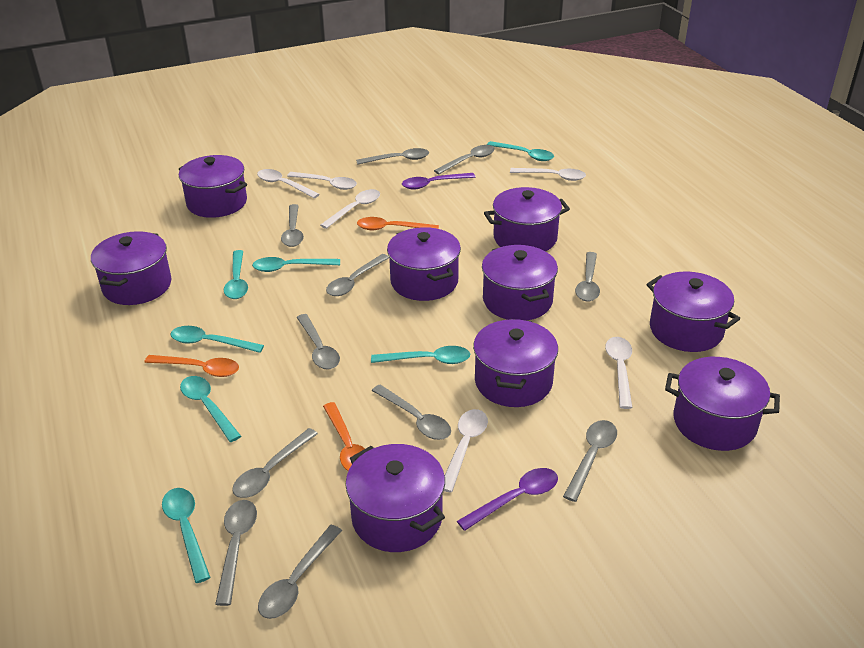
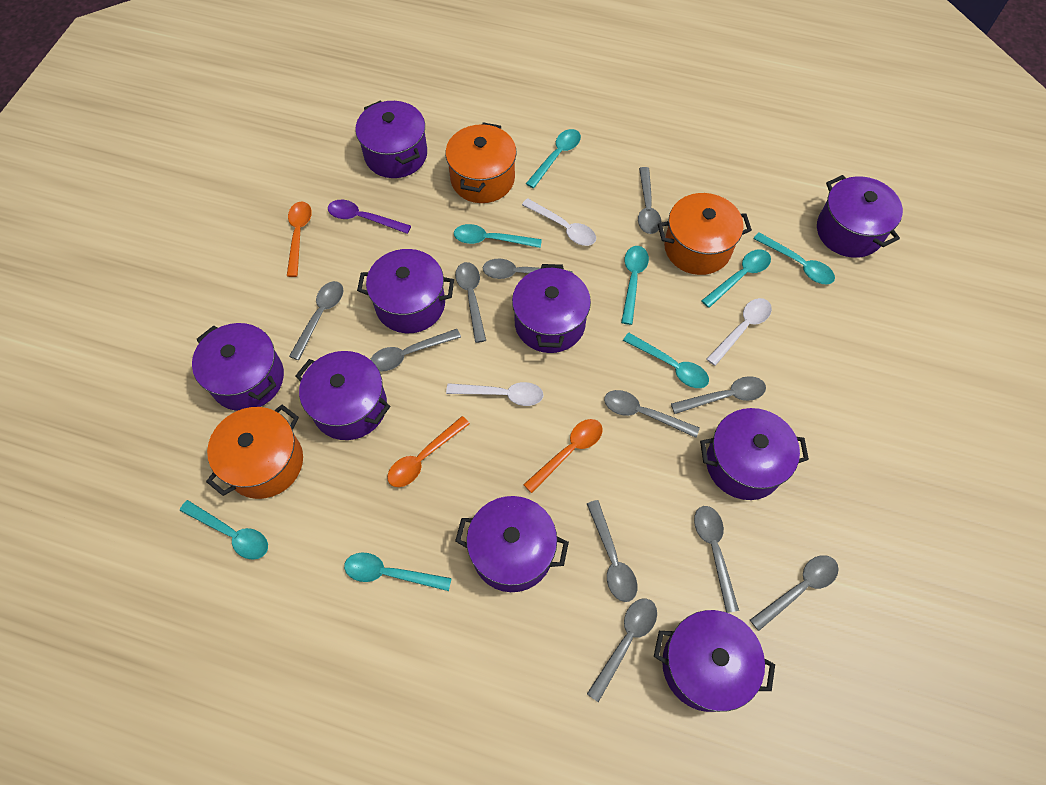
orange pot: 0 -> 3
purple spoon: 2 -> 1
turquoise spoon: 7 -> 8
white spoon: 6 -> 3

